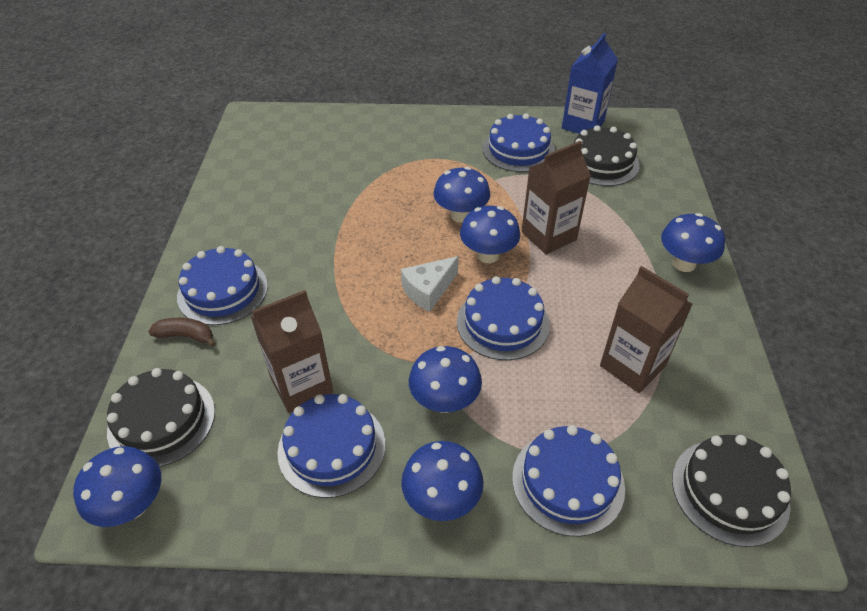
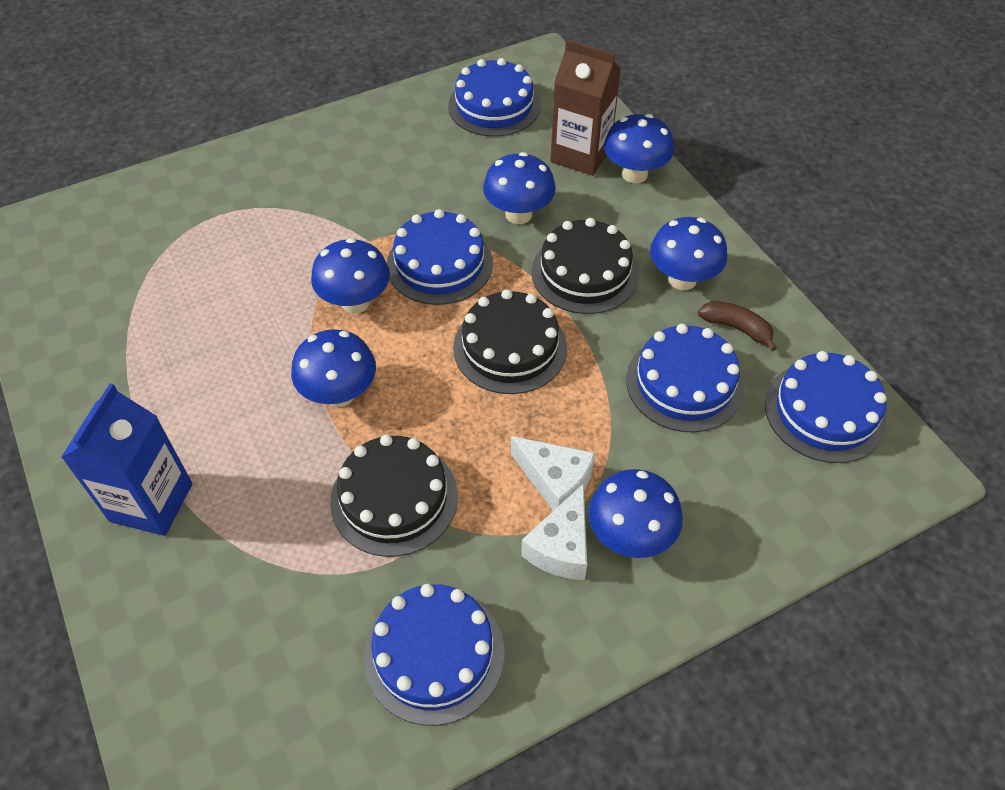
brown carton: 3 -> 1
white cheese: 1 -> 2

